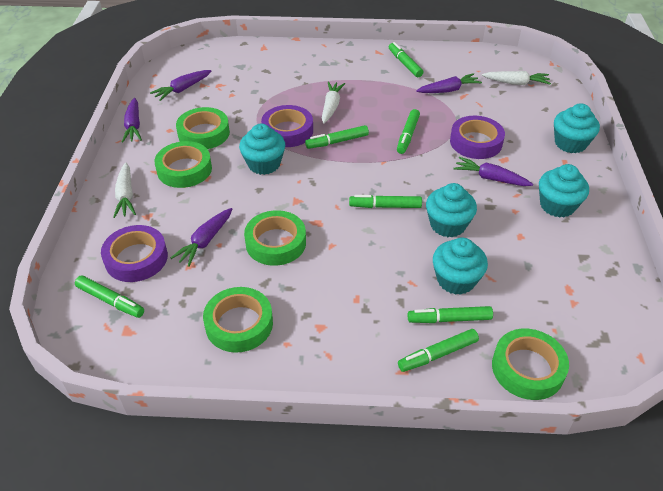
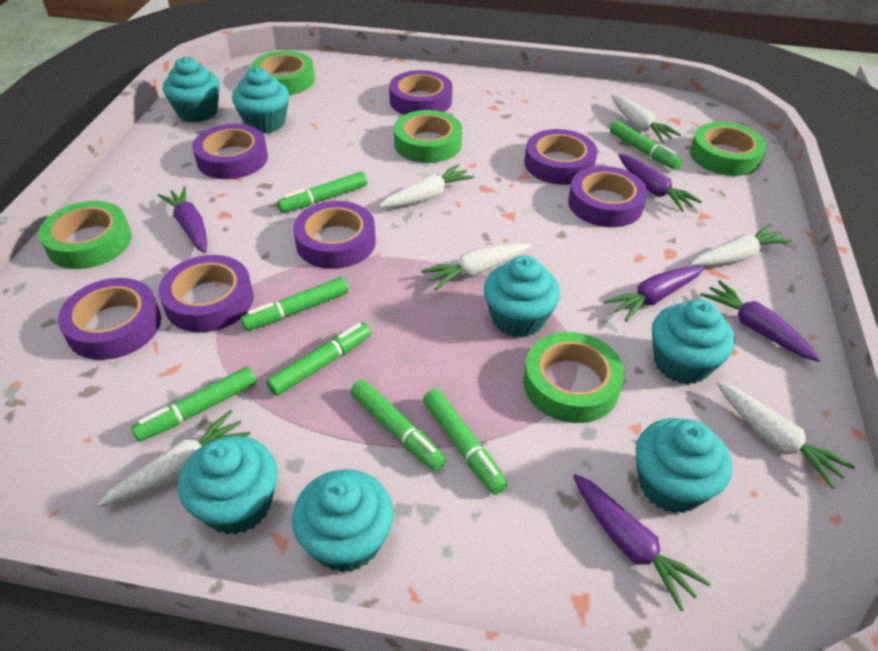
purple tape: 3 -> 7
turquoise cupcake: 5 -> 7
white carrot: 3 -> 6

